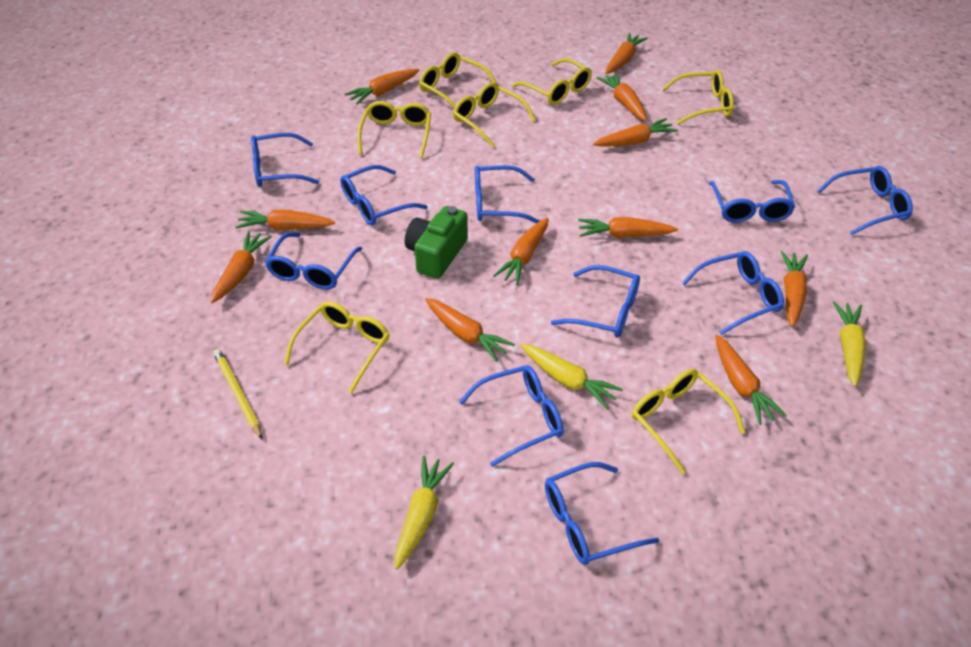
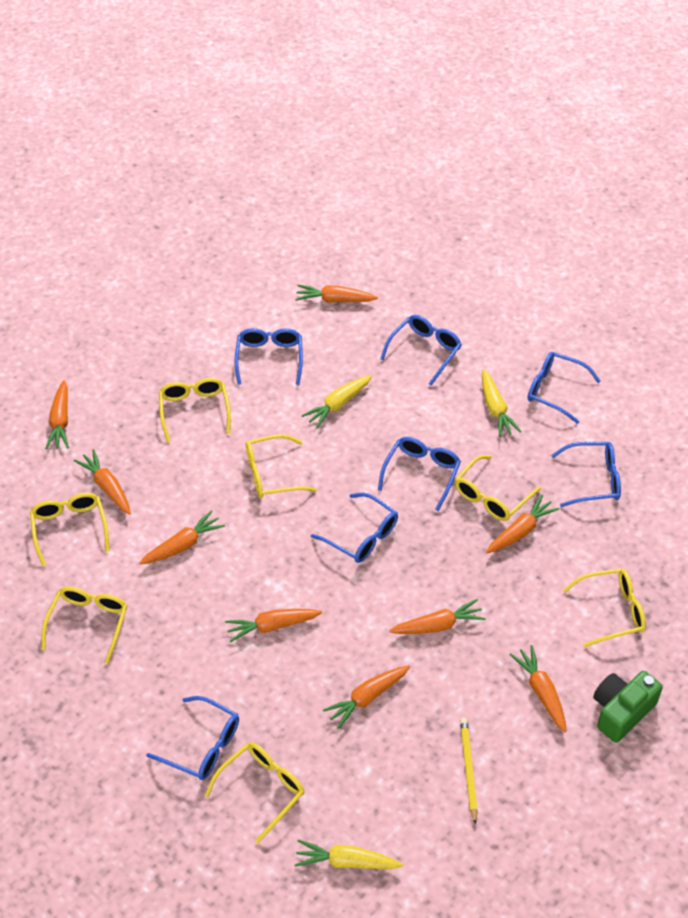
blue glasses: 10 -> 7
orange carrot: 11 -> 9

